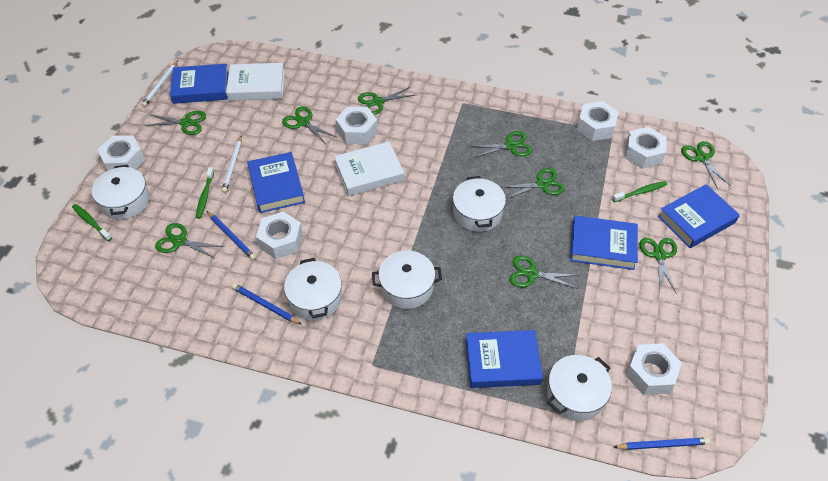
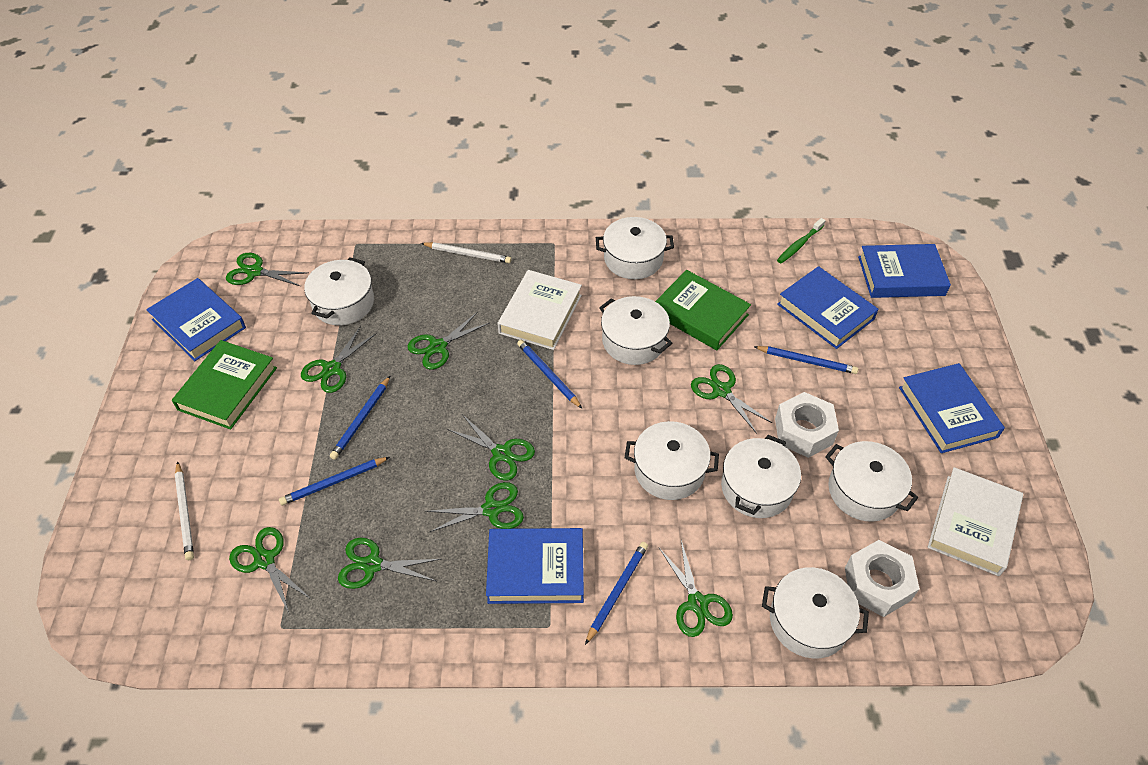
blue pencil: 3 -> 5
green book: 0 -> 2
green toothbrush: 3 -> 1
white nut: 6 -> 2
white pot: 5 -> 7

